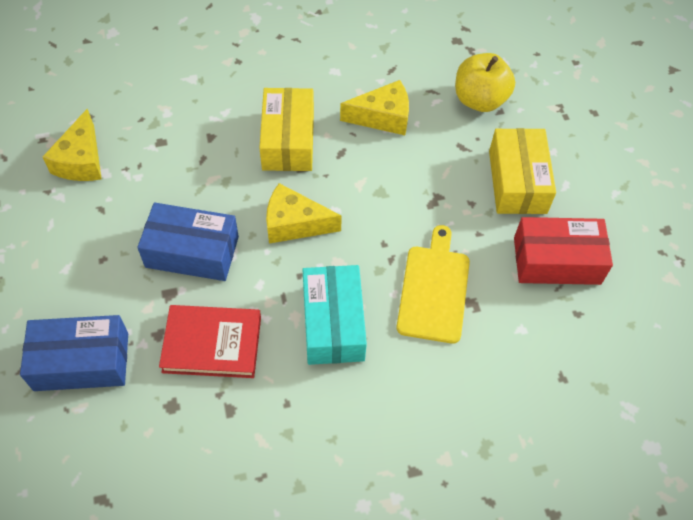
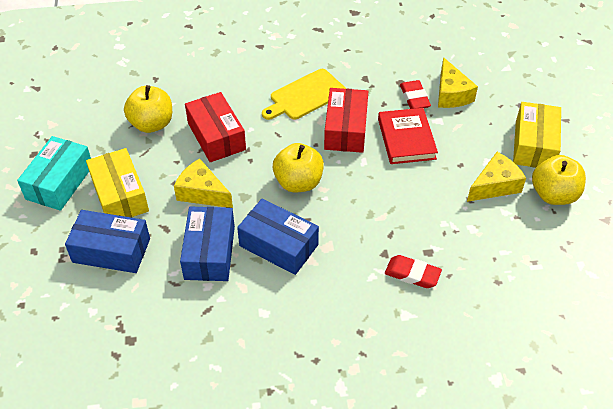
blue box: 2 -> 3
red box: 1 -> 2
red eraser: 0 -> 2
yellow apple: 1 -> 3

